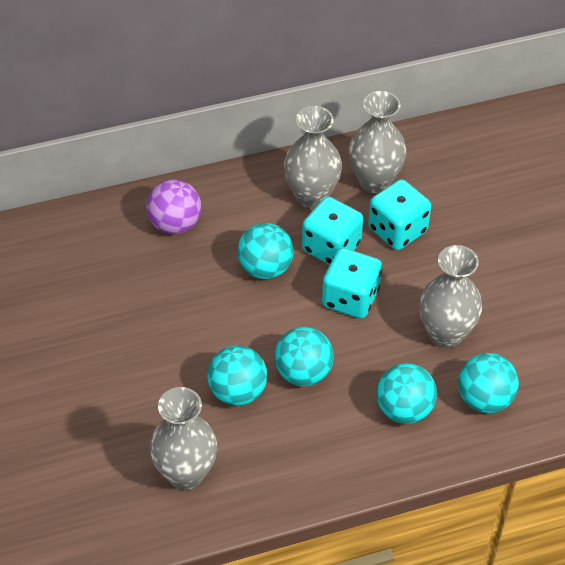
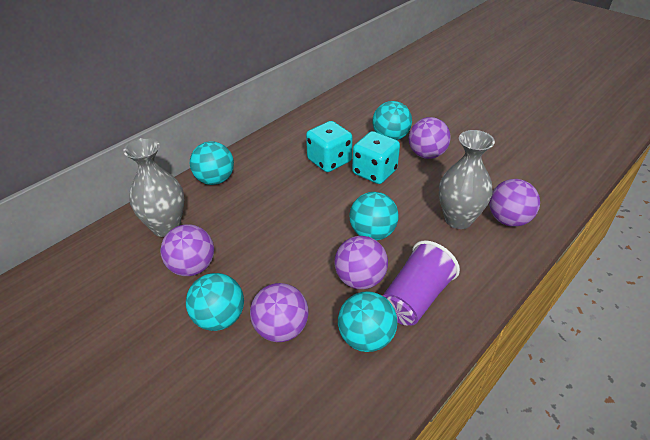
grey vase: 4 -> 2
purple ball: 1 -> 5
purple cup: 0 -> 1
turquoise dice: 3 -> 2

